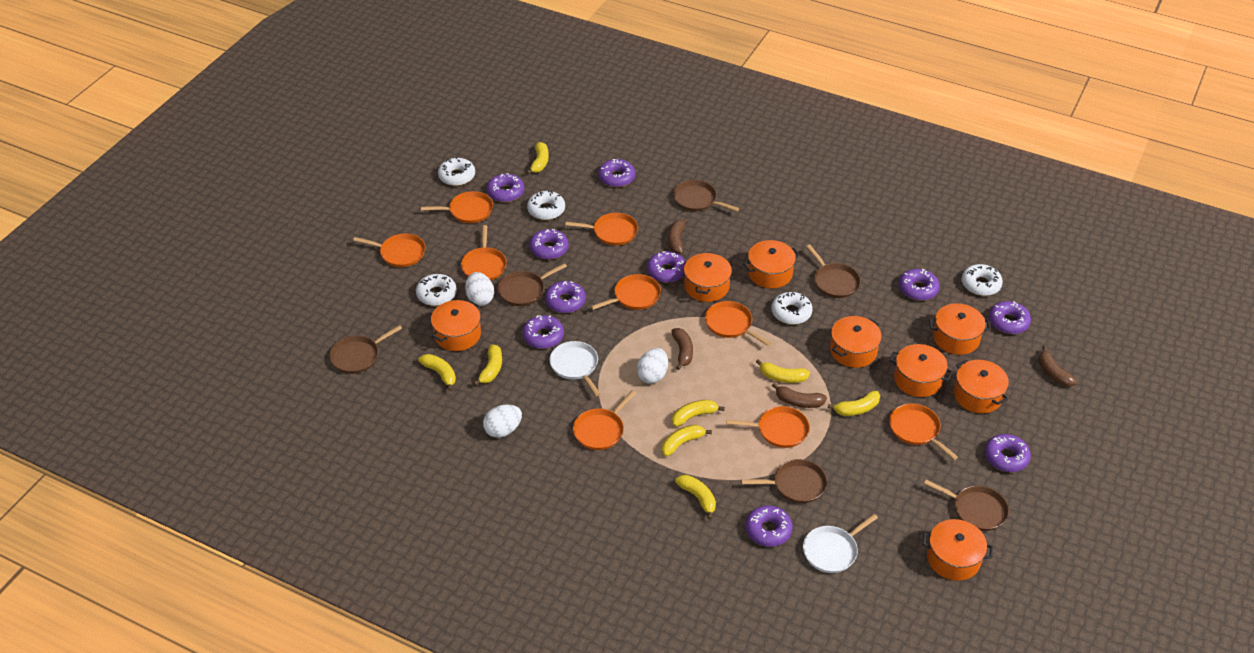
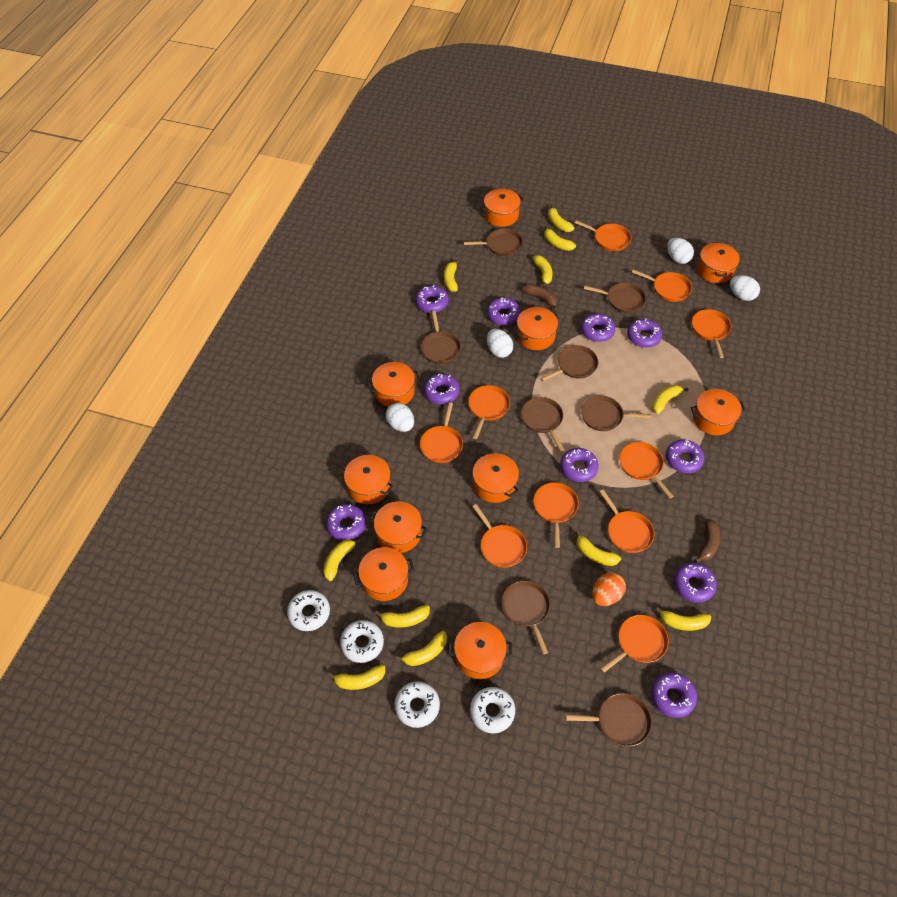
brown banana: 4 -> 2
brown pan: 6 -> 8
orange egg: 0 -> 1
orange pan: 9 -> 10
orange pot: 8 -> 10
white donut: 5 -> 4
white egg: 3 -> 4
white pan: 2 -> 0
yellow banana: 8 -> 11

